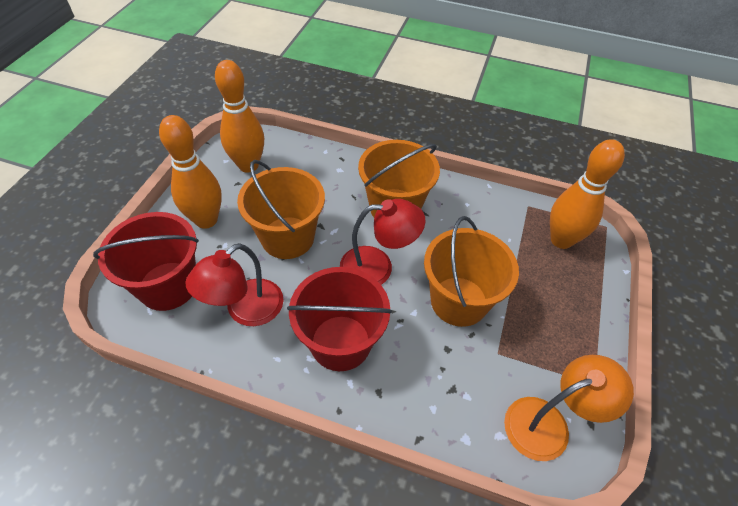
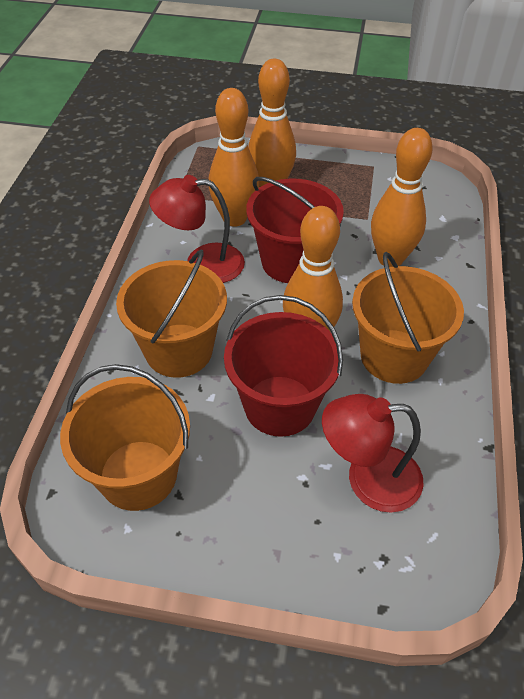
orange bowling pin: 3 -> 4
orange lamp: 1 -> 0

